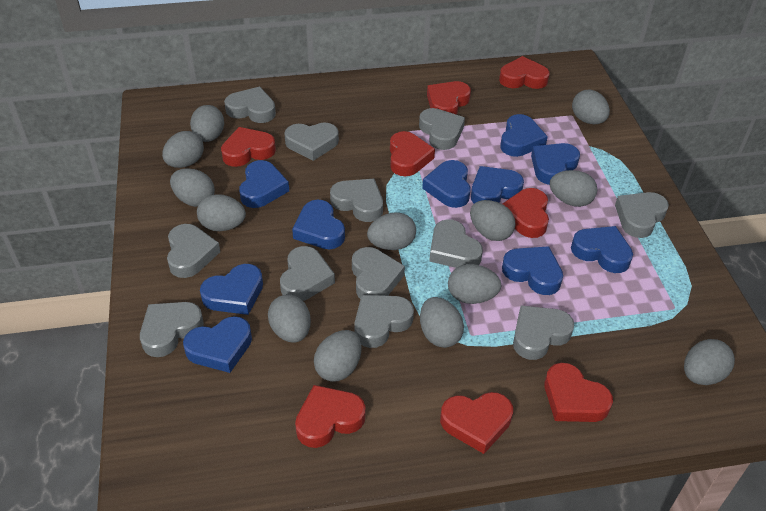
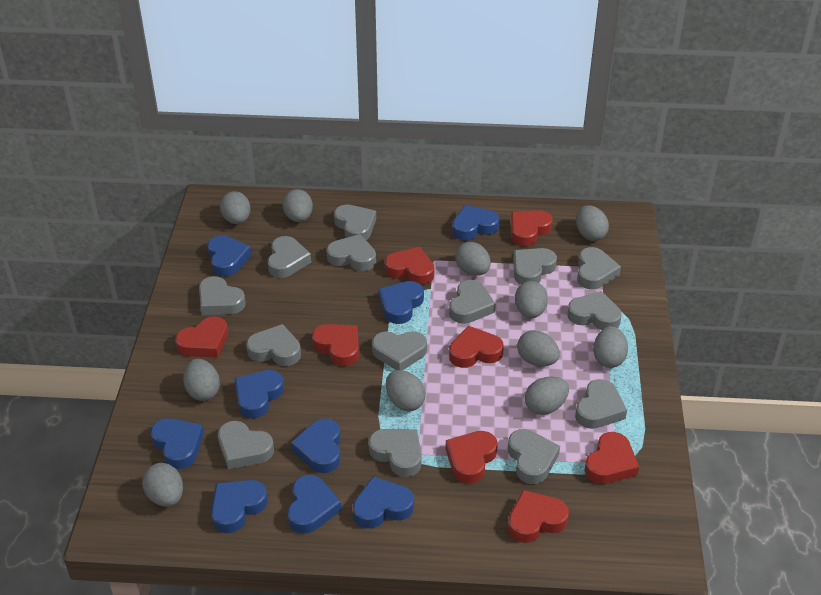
blue heart: 10 -> 9
grey egg: 13 -> 11
grey heart: 12 -> 14

